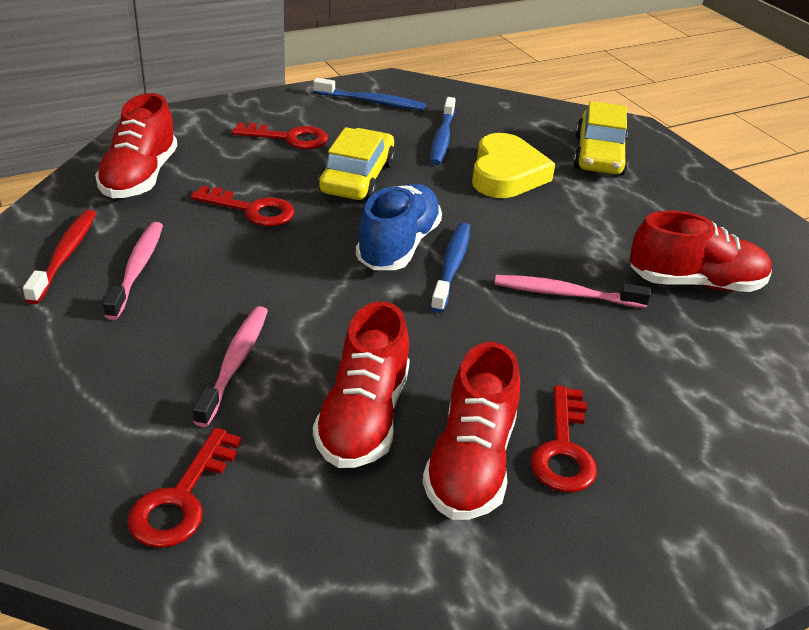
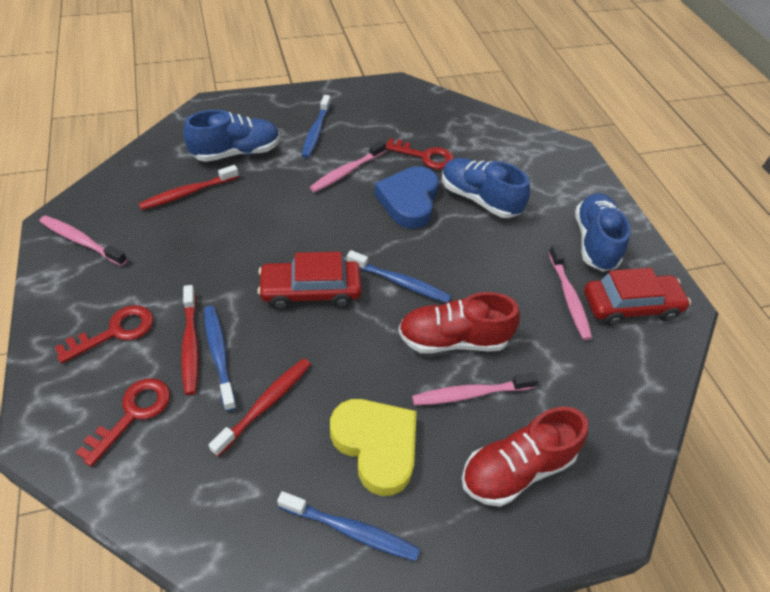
blue heart: 0 -> 1
blue shoe: 1 -> 3
blue toothbrush: 3 -> 4
pink toothbrush: 3 -> 4
red car: 0 -> 2
red key: 4 -> 3
red shoe: 4 -> 2
red toothbrush: 1 -> 3
yellow car: 2 -> 0

